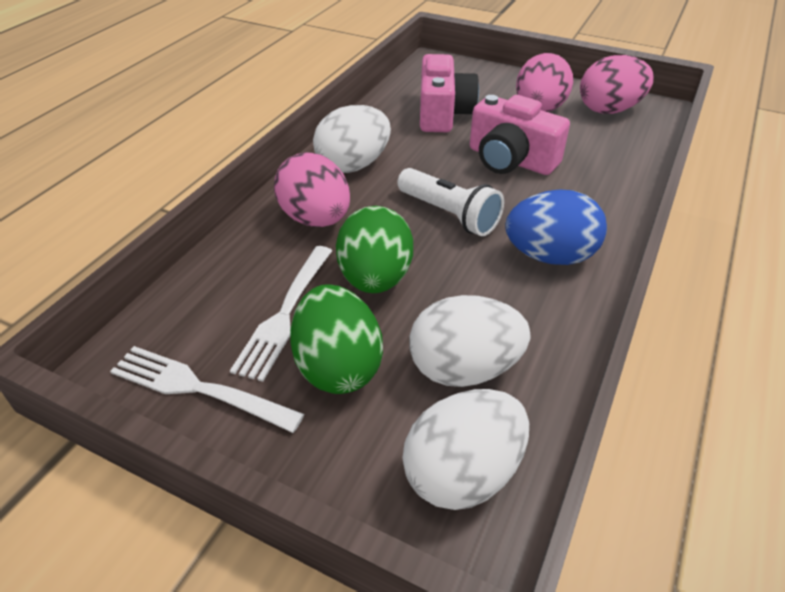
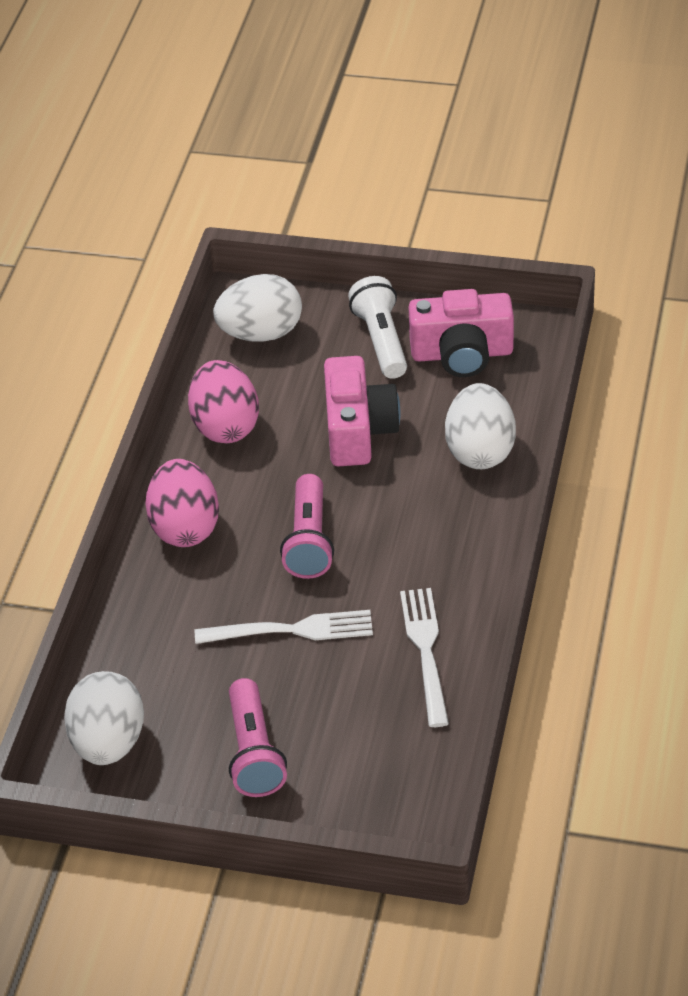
blue egg: 1 -> 0
green egg: 2 -> 0
pink egg: 3 -> 2
pink flashlight: 0 -> 2

